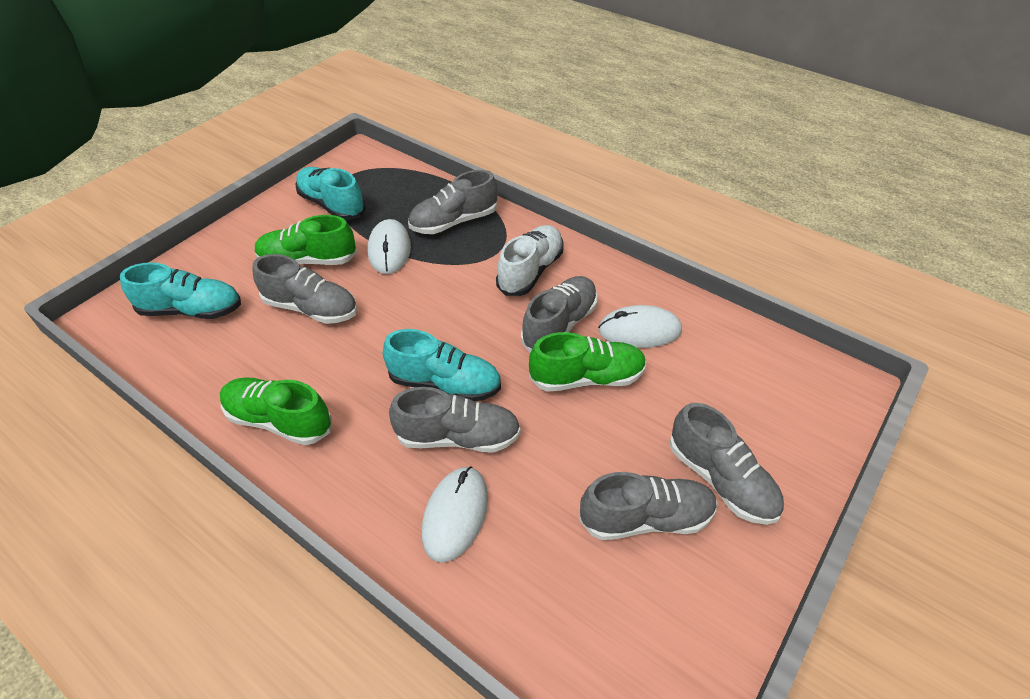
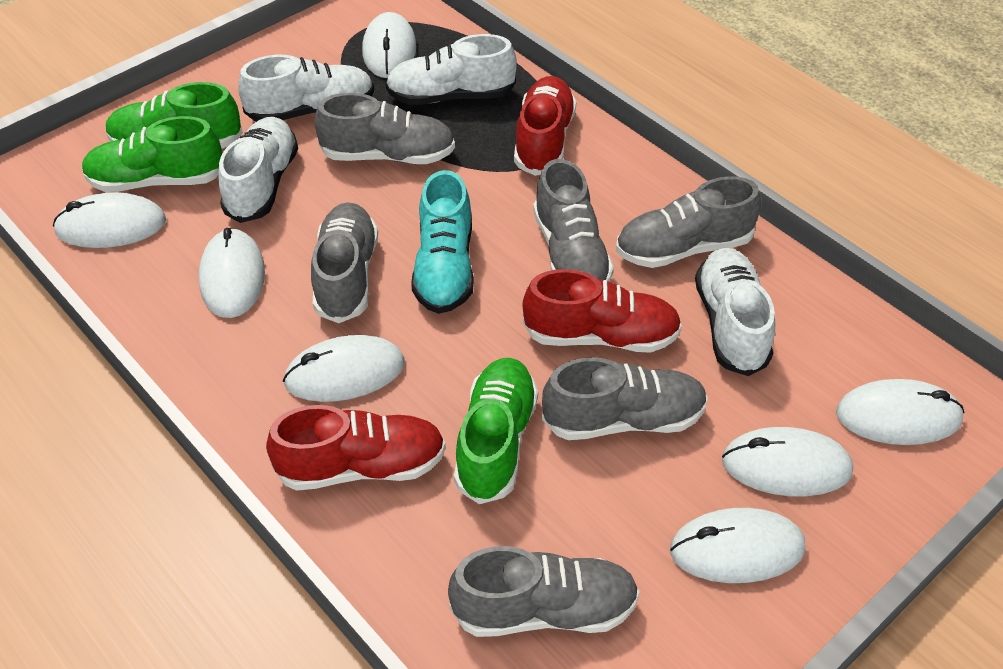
red shoe: 0 -> 3
turquoise shoe: 3 -> 1
white mouse: 3 -> 7
white shoe: 1 -> 4

